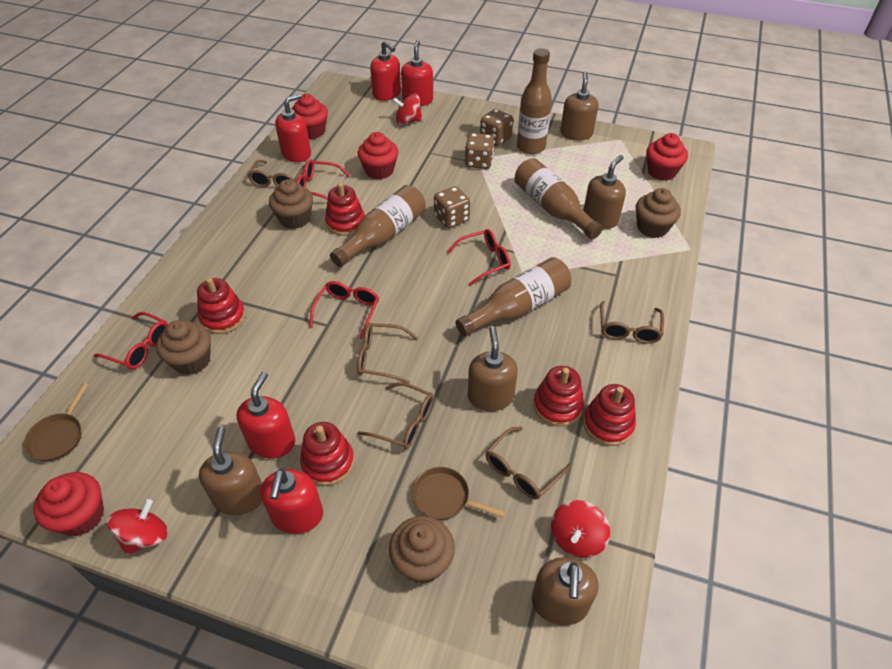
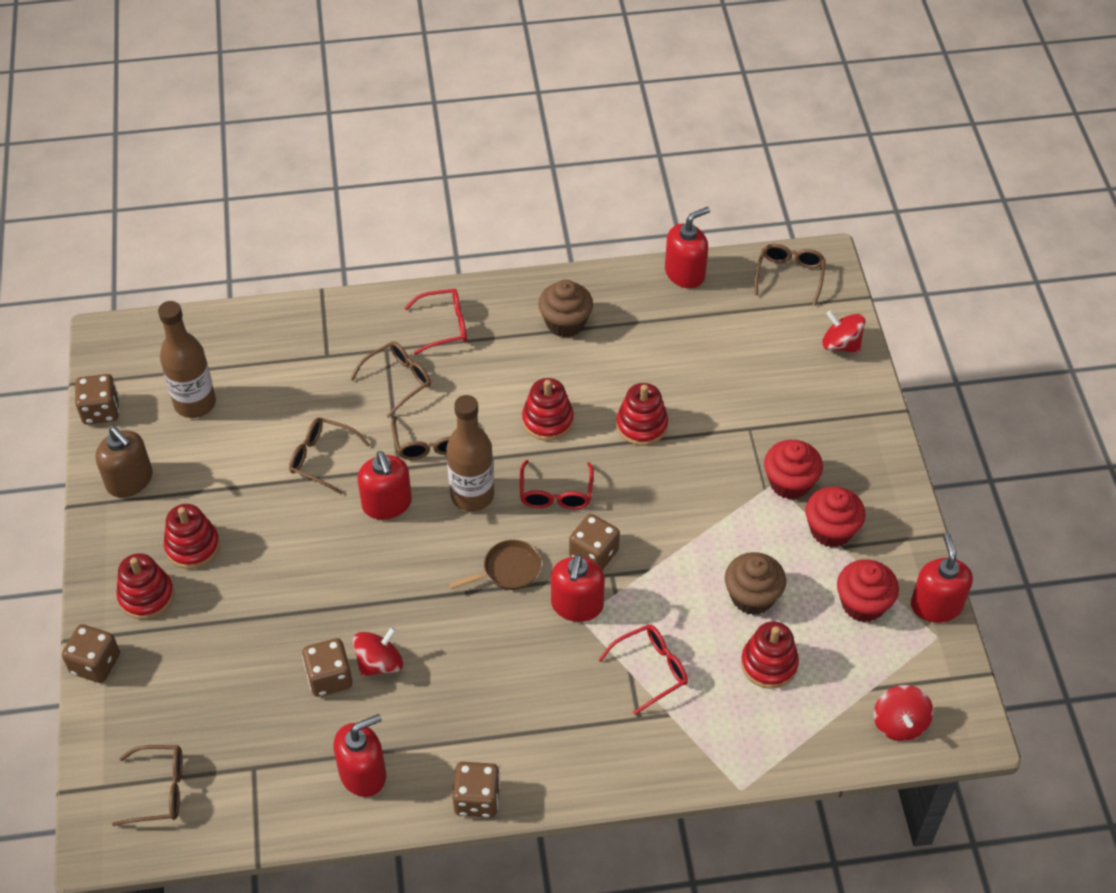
brown bottle: 4 -> 2
brown cupcake: 4 -> 2
brown dice: 3 -> 5
brown pan: 2 -> 1
brown soap dispenser: 5 -> 1
red cupcake: 4 -> 3
red glasses: 4 -> 3

